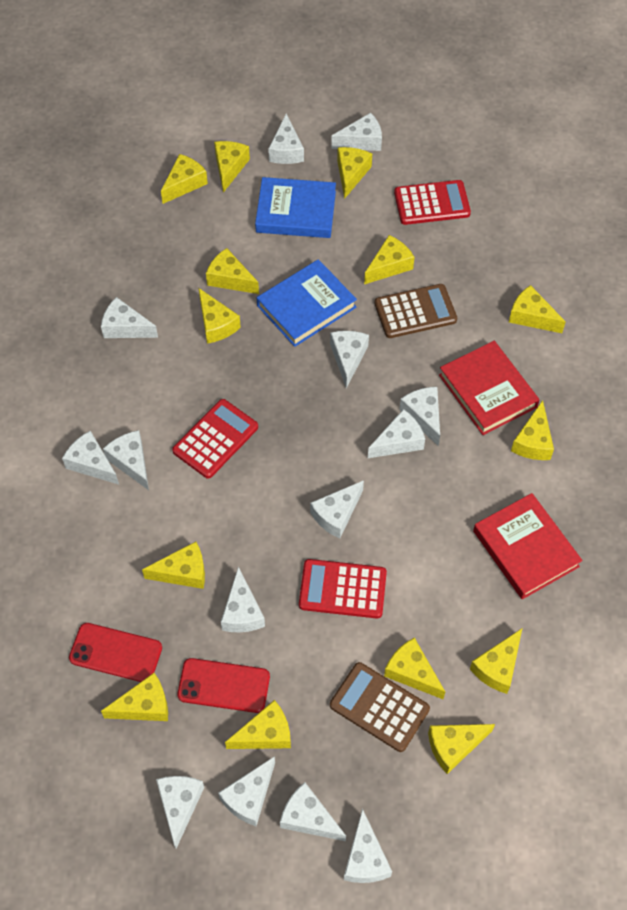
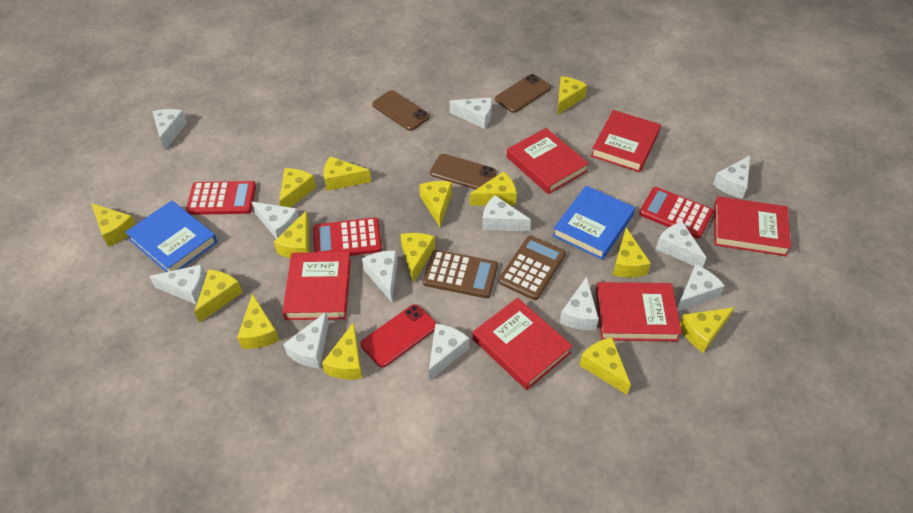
brown phone: 0 -> 3
red book: 2 -> 6
red phone: 2 -> 1
white cheese: 14 -> 12

